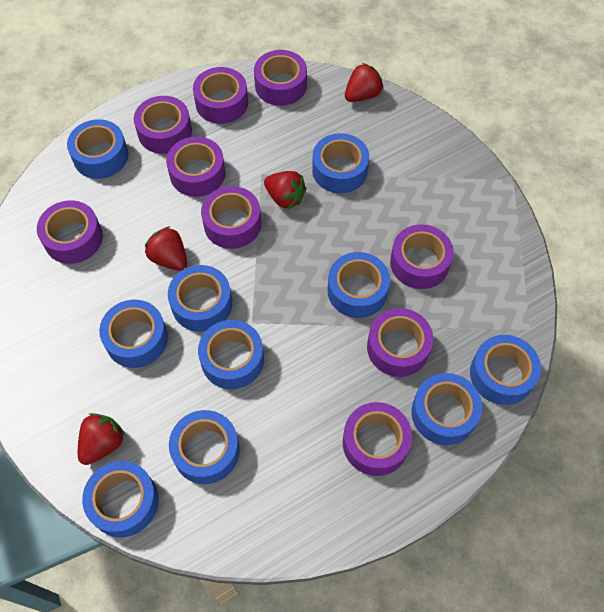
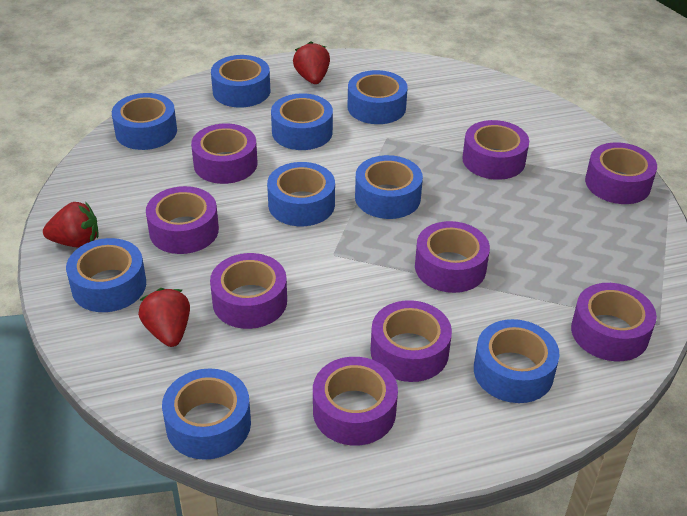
blue tape: 10 -> 9
red strawberry: 4 -> 3

